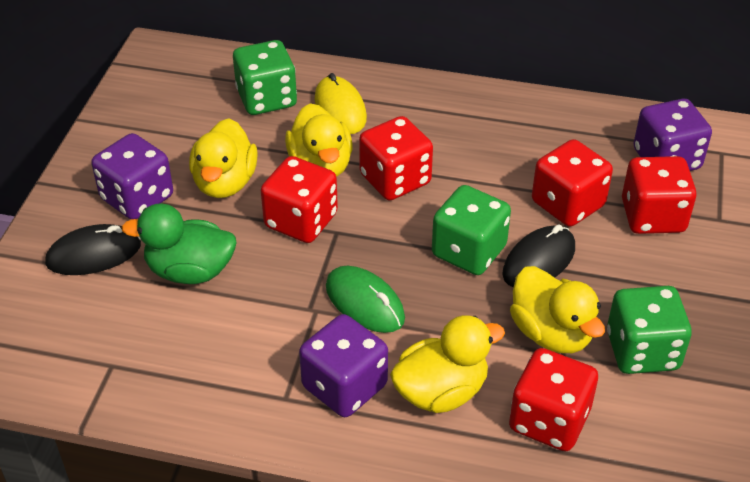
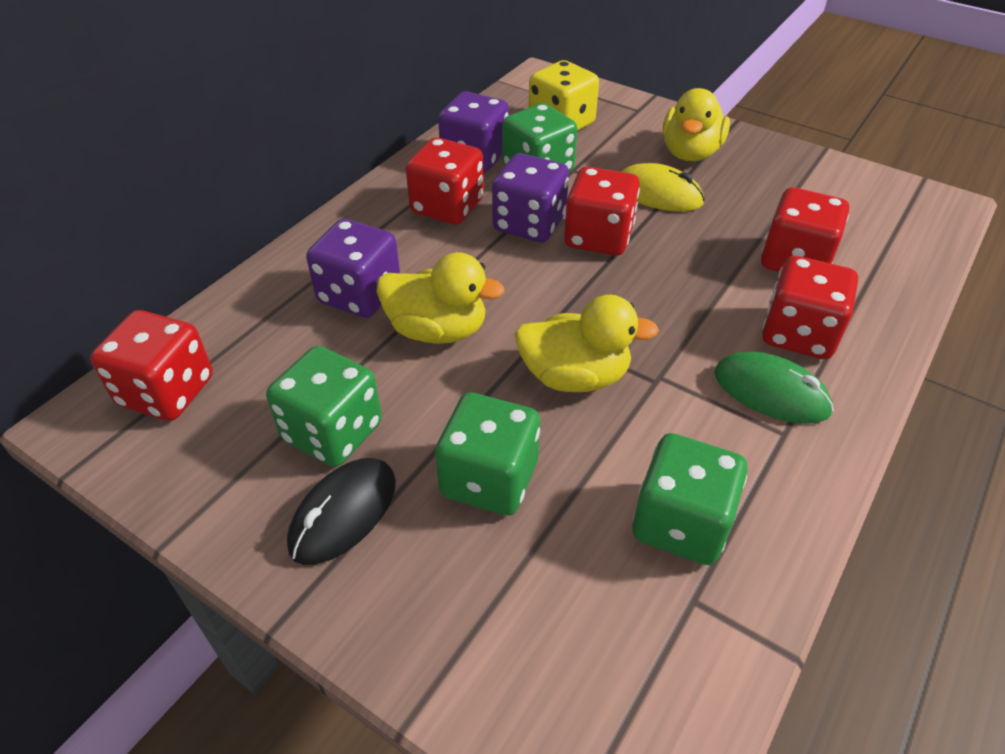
black mouse: 2 -> 1
green dice: 3 -> 4
green duck: 1 -> 0
yellow dice: 0 -> 1
yellow duck: 4 -> 3

